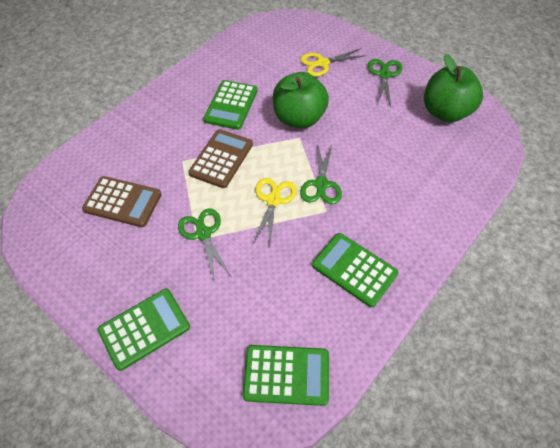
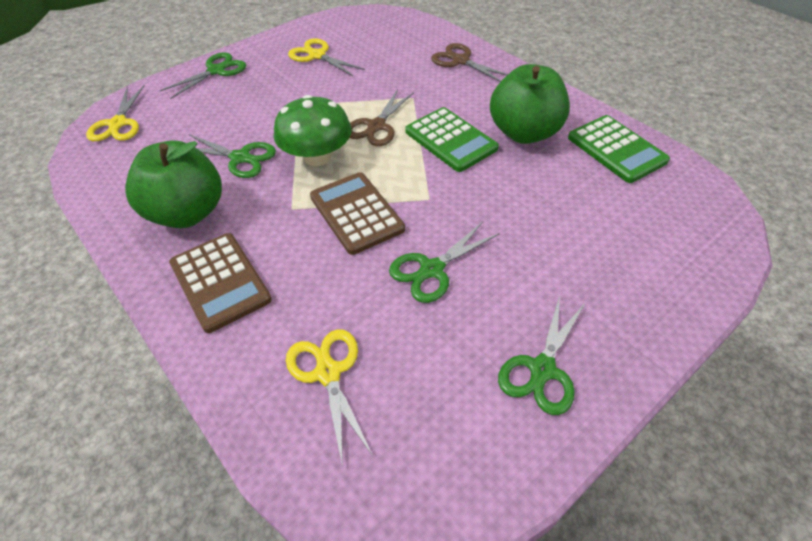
brown scissors: 0 -> 2
green calculator: 4 -> 2
green mushroom: 0 -> 1
green scissors: 3 -> 4
yellow scissors: 2 -> 3

